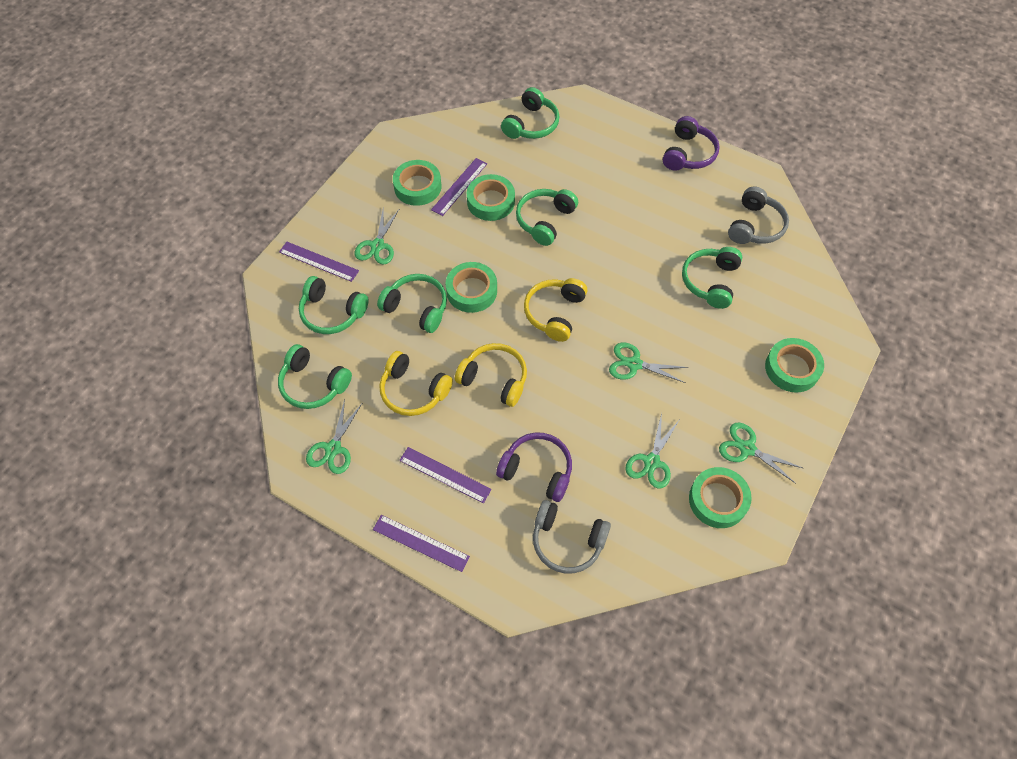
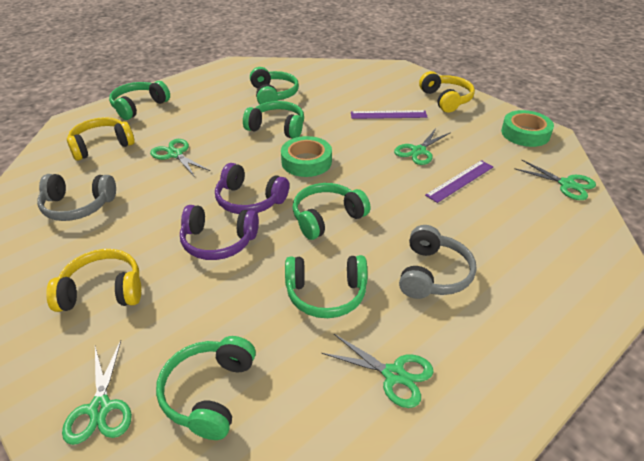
green tape: 5 -> 2
purple ruler: 4 -> 2

